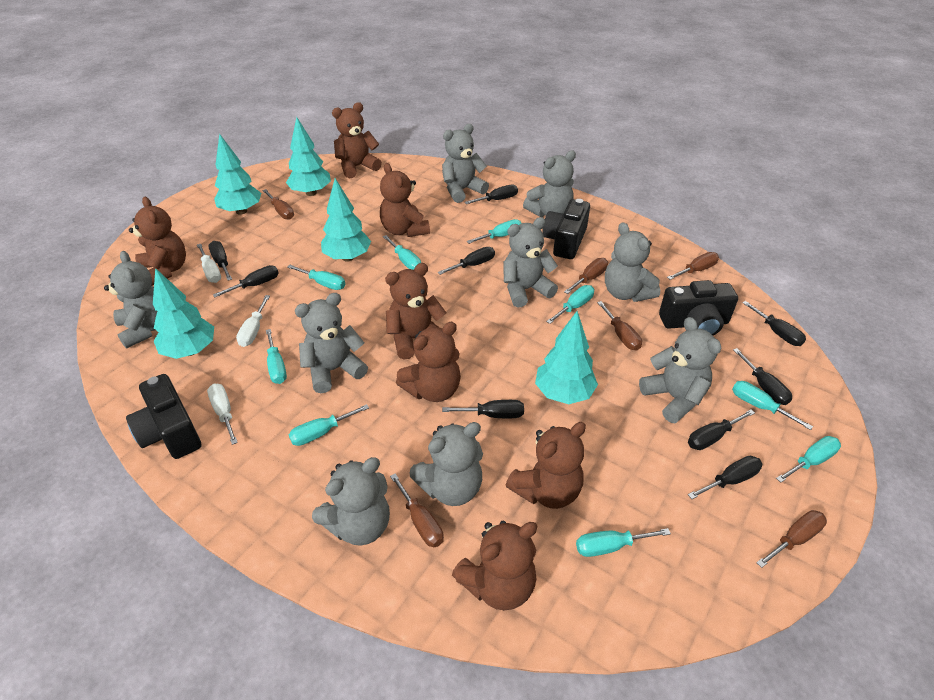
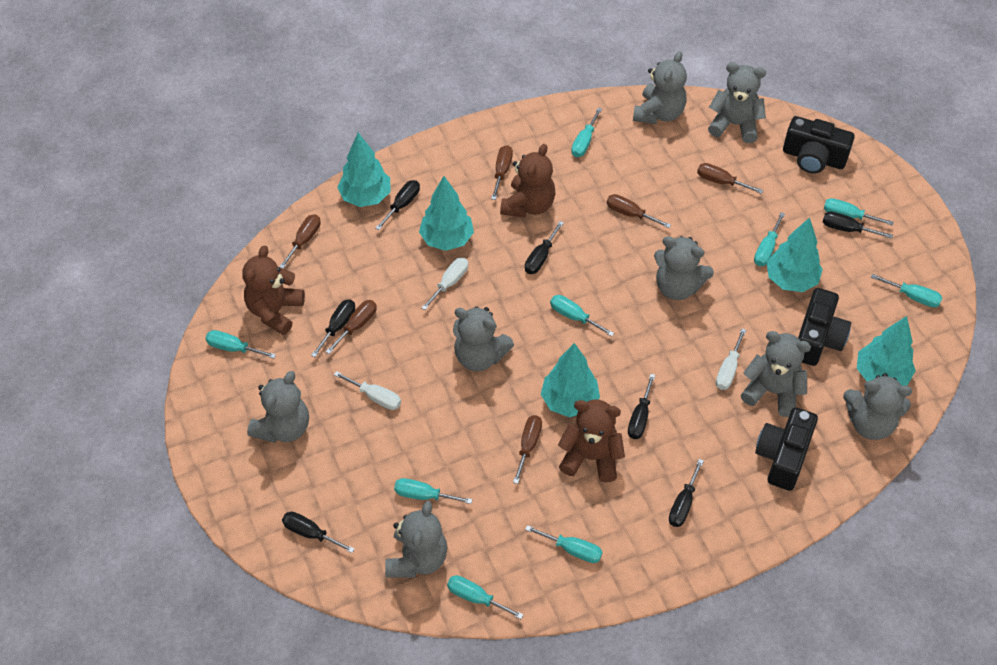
black screwdriver: 9 -> 7
brown teddy bear: 7 -> 3
grey teddy bear: 9 -> 8

